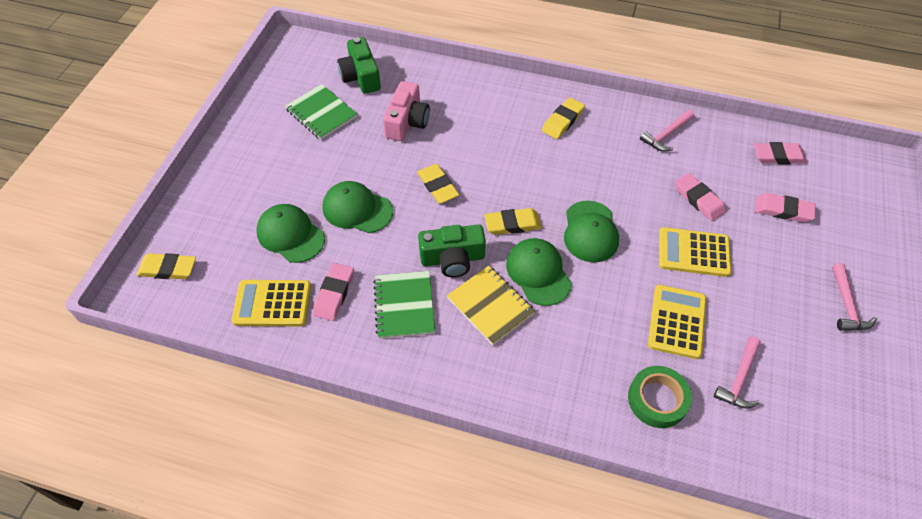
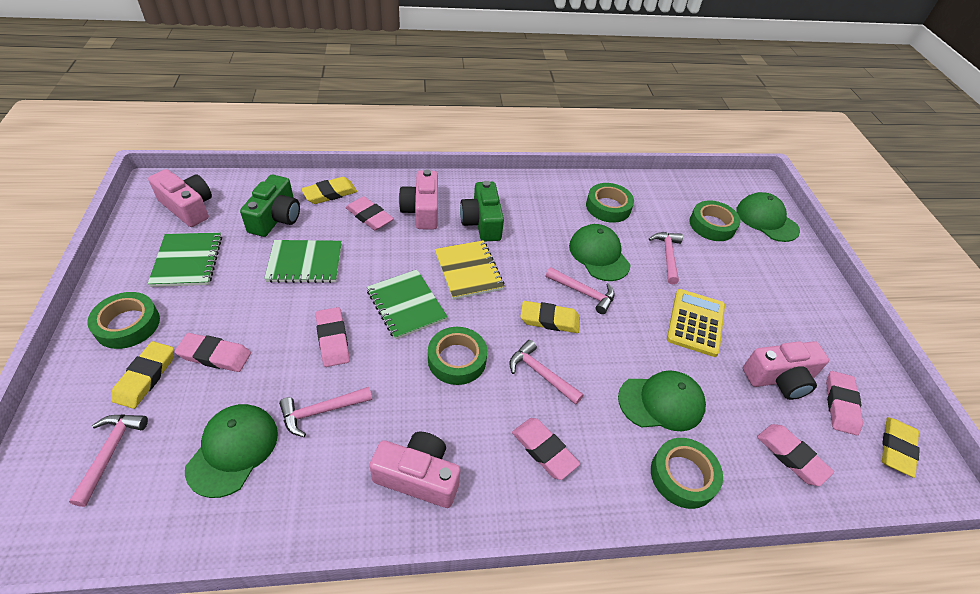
green notebook: 2 -> 3
green tape: 1 -> 5
pink camera: 1 -> 4
pink eraser: 4 -> 6
pink hammer: 3 -> 5
yellow calculator: 3 -> 1

